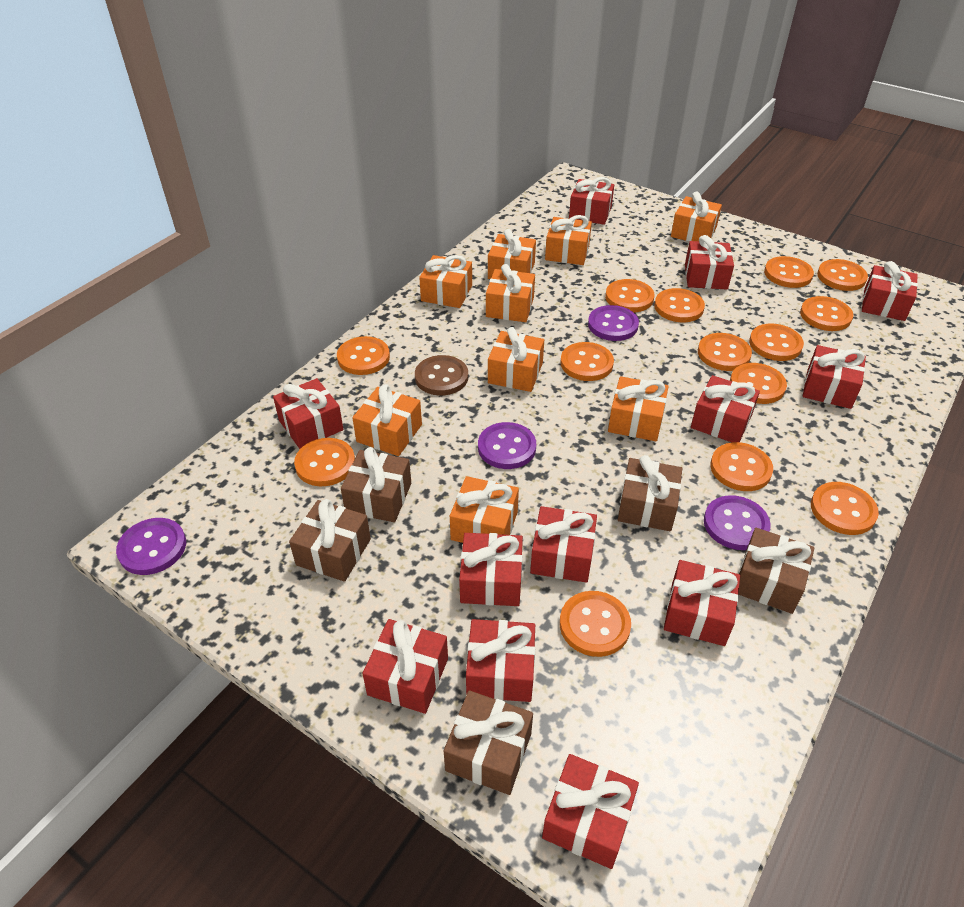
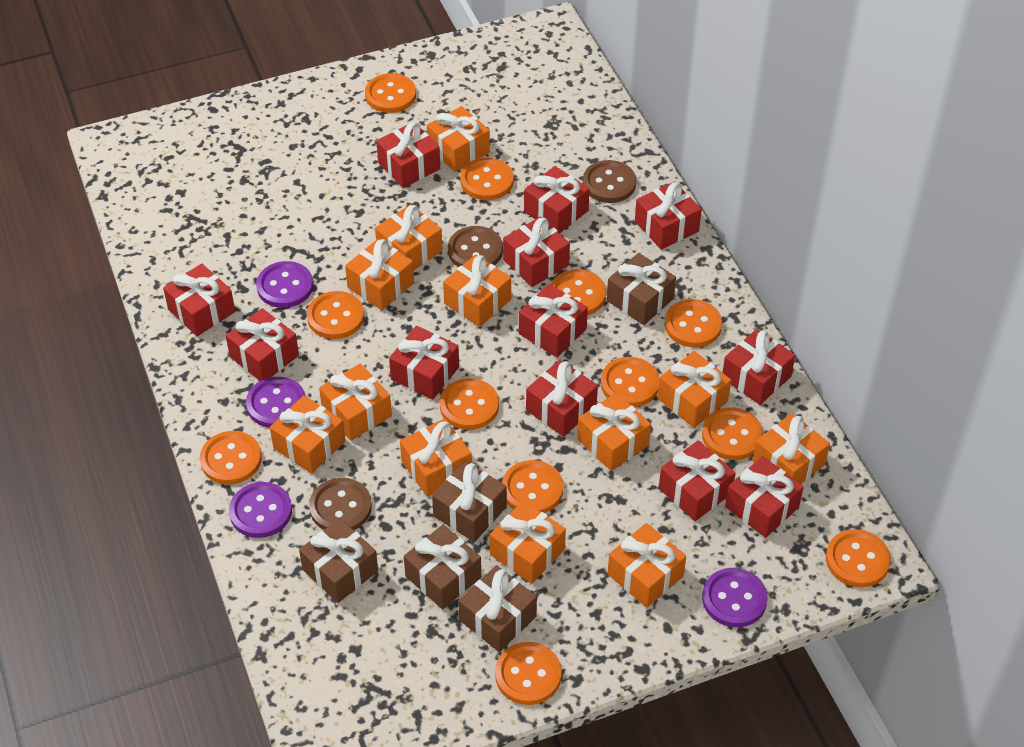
brown button: 1 -> 3
orange button: 14 -> 12
orange gift: 9 -> 12

